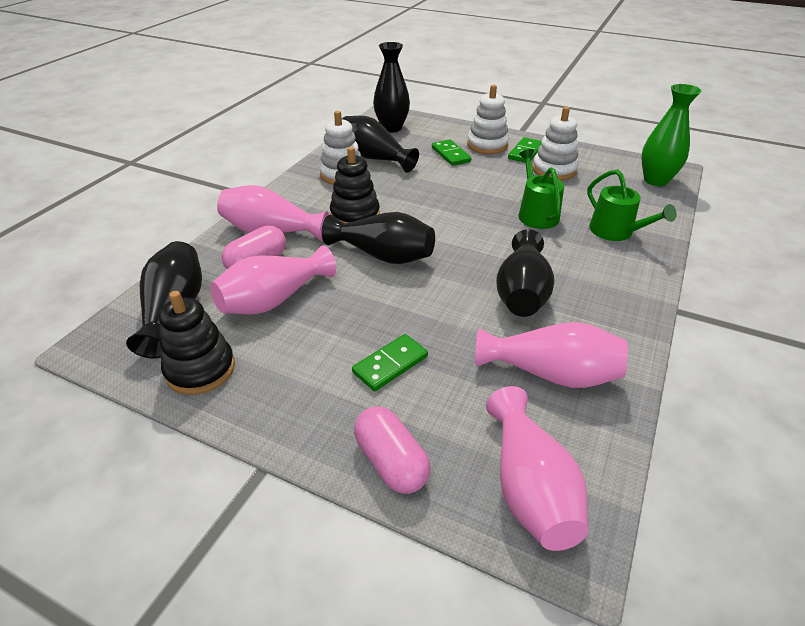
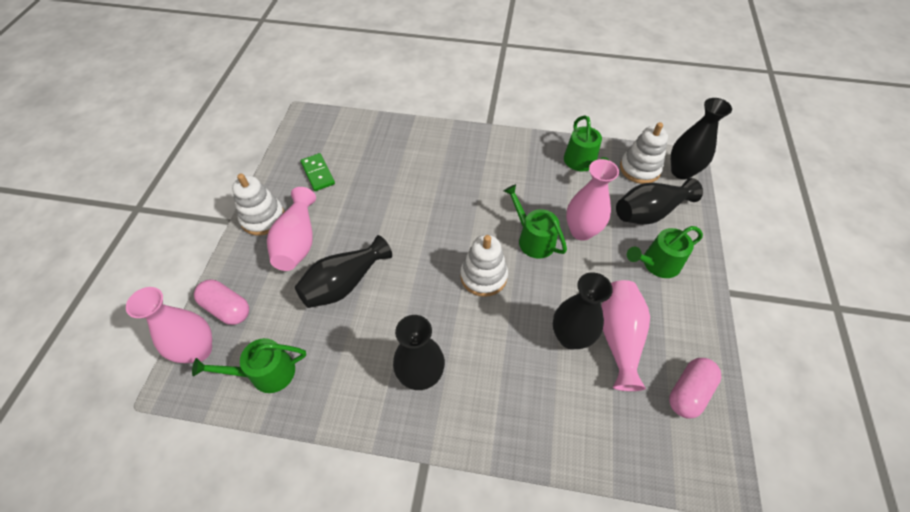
black stacking toy: 2 -> 0
green domino: 3 -> 1
green vase: 1 -> 0
green watering can: 2 -> 4

